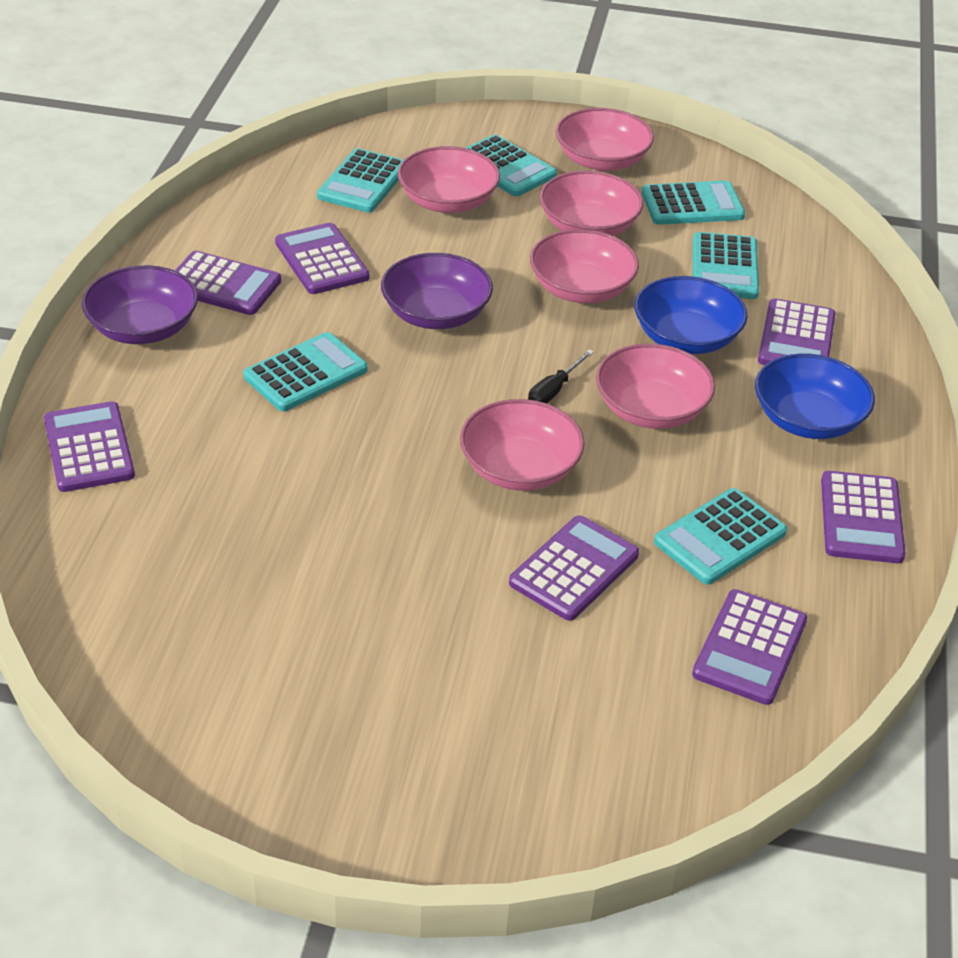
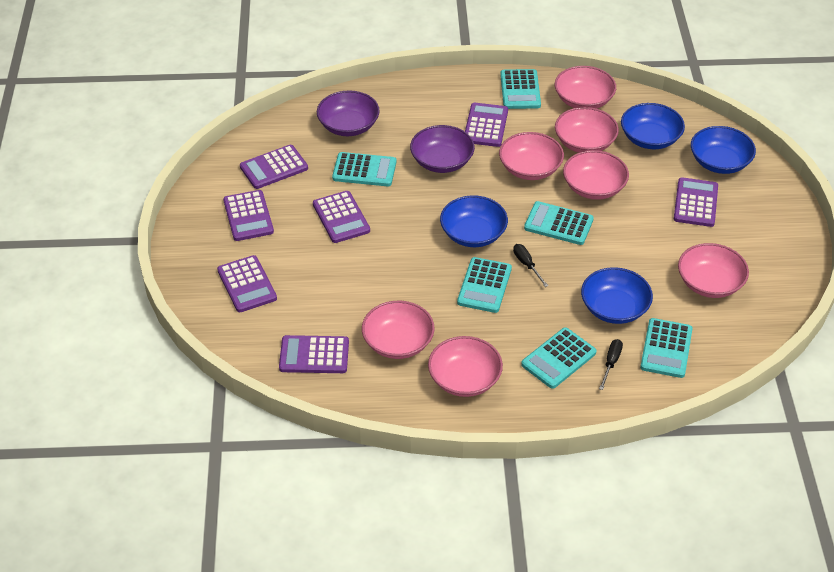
black screwdriver: 1 -> 2
blue bowl: 2 -> 4
pink bowl: 6 -> 7

